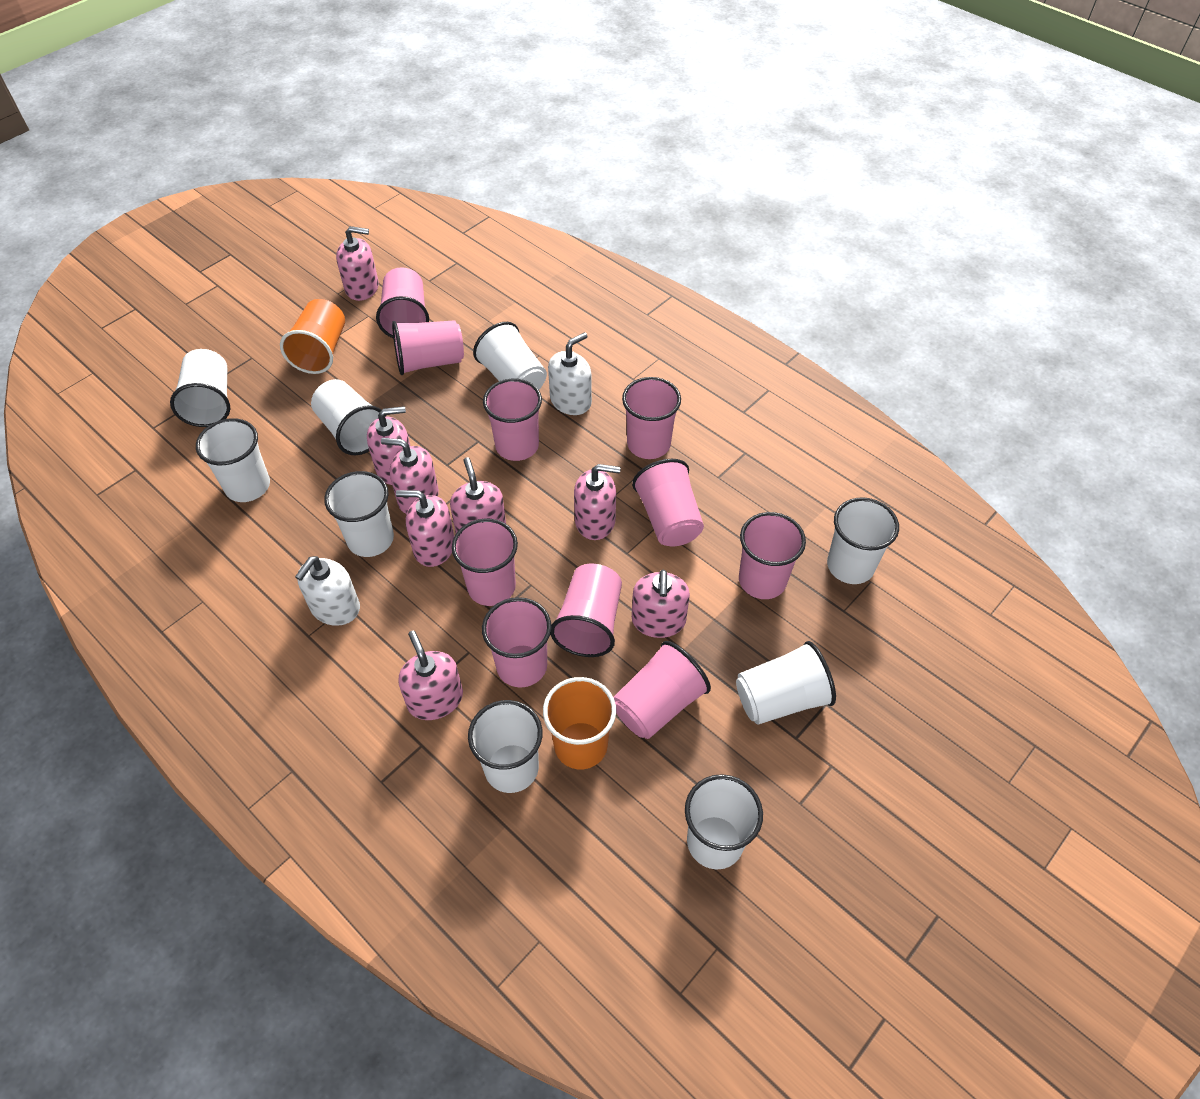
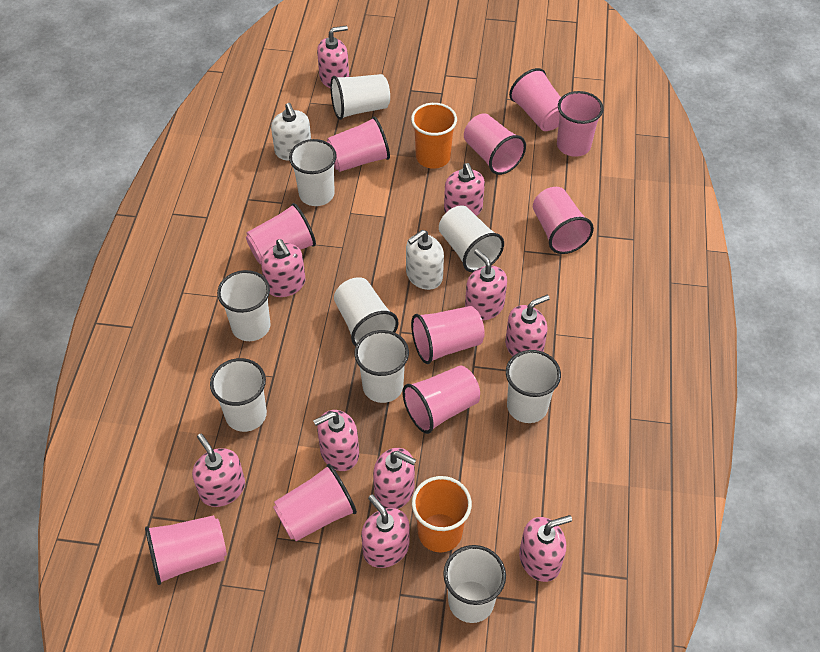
pink soap dispenser: 8 -> 10

